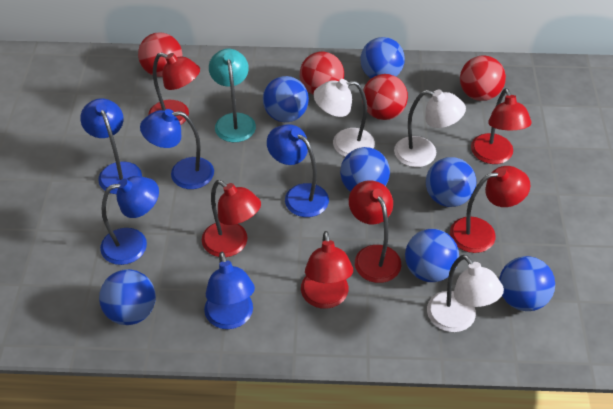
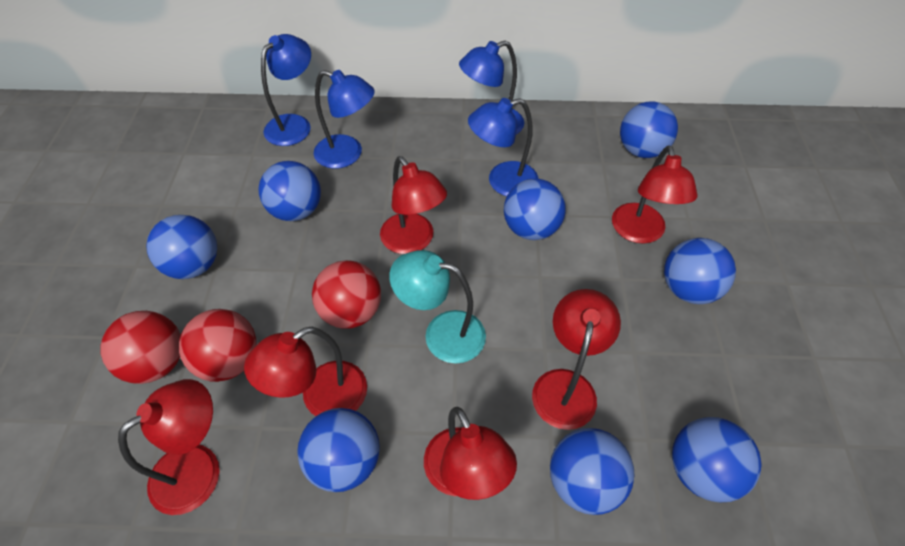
blue ball: 7 -> 8
blue lamp: 5 -> 4
red ball: 4 -> 3
white lamp: 3 -> 0

